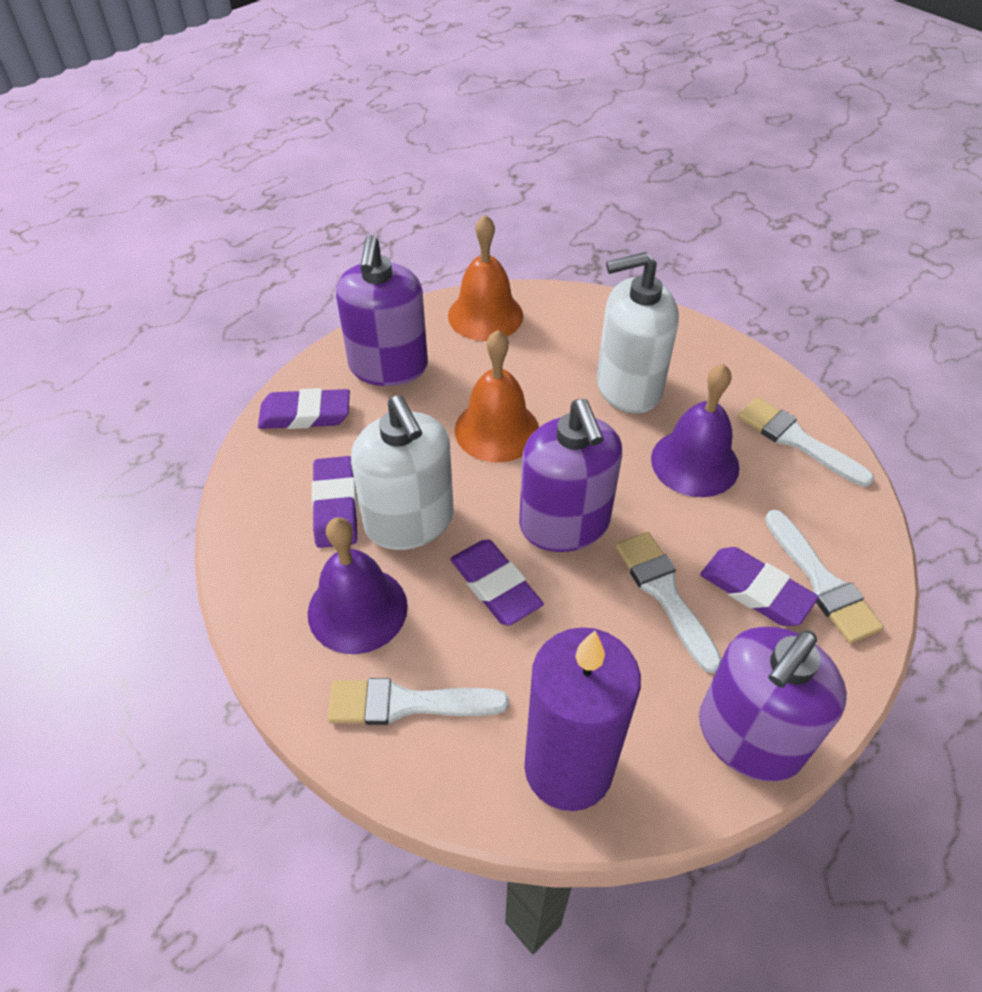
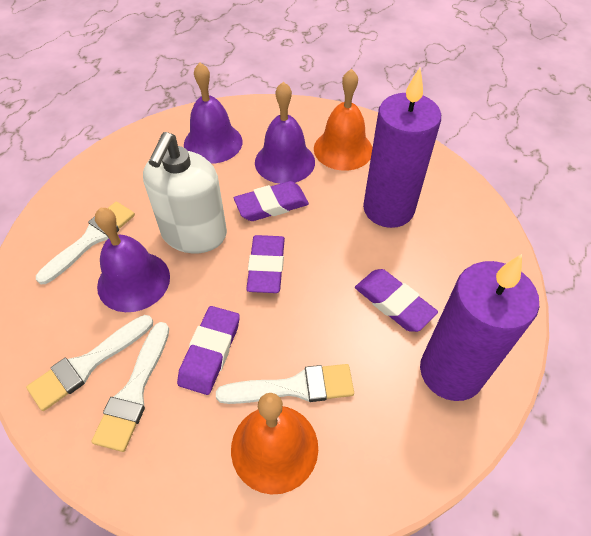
purple bell: 2 -> 3
purple candle: 1 -> 2
purple soap dispenser: 3 -> 0
white soap dispenser: 2 -> 1

